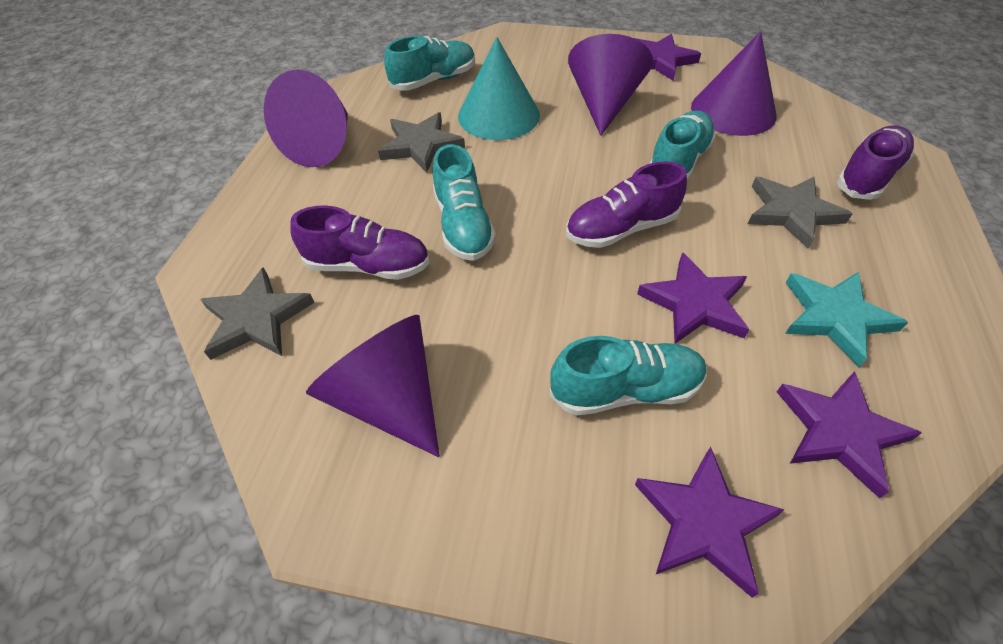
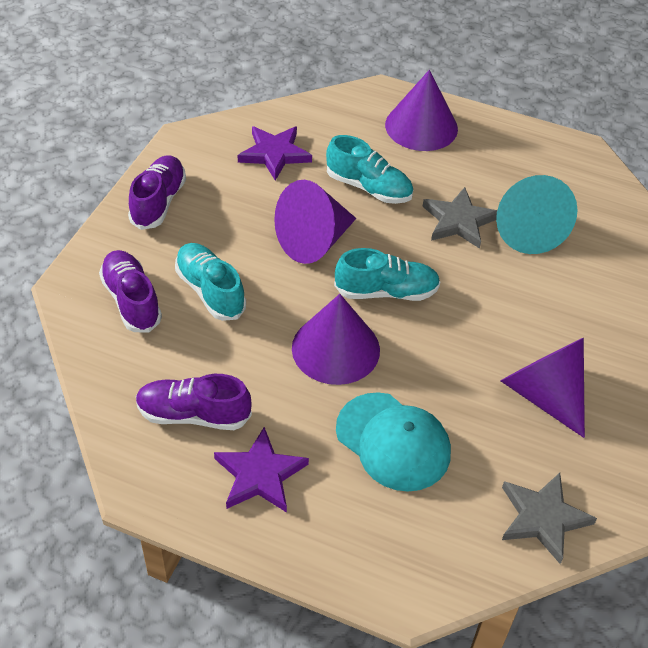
grey star: 3 -> 2
purple star: 4 -> 2
turquoise cap: 0 -> 1
turquoise shoe: 4 -> 3
turquoise star: 1 -> 0

